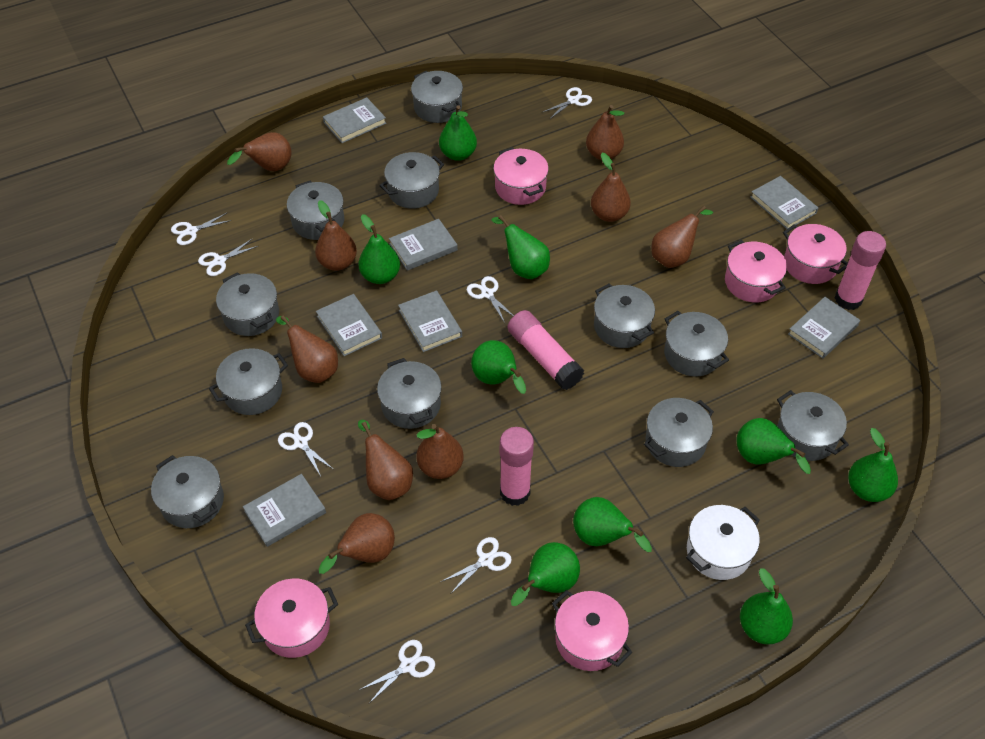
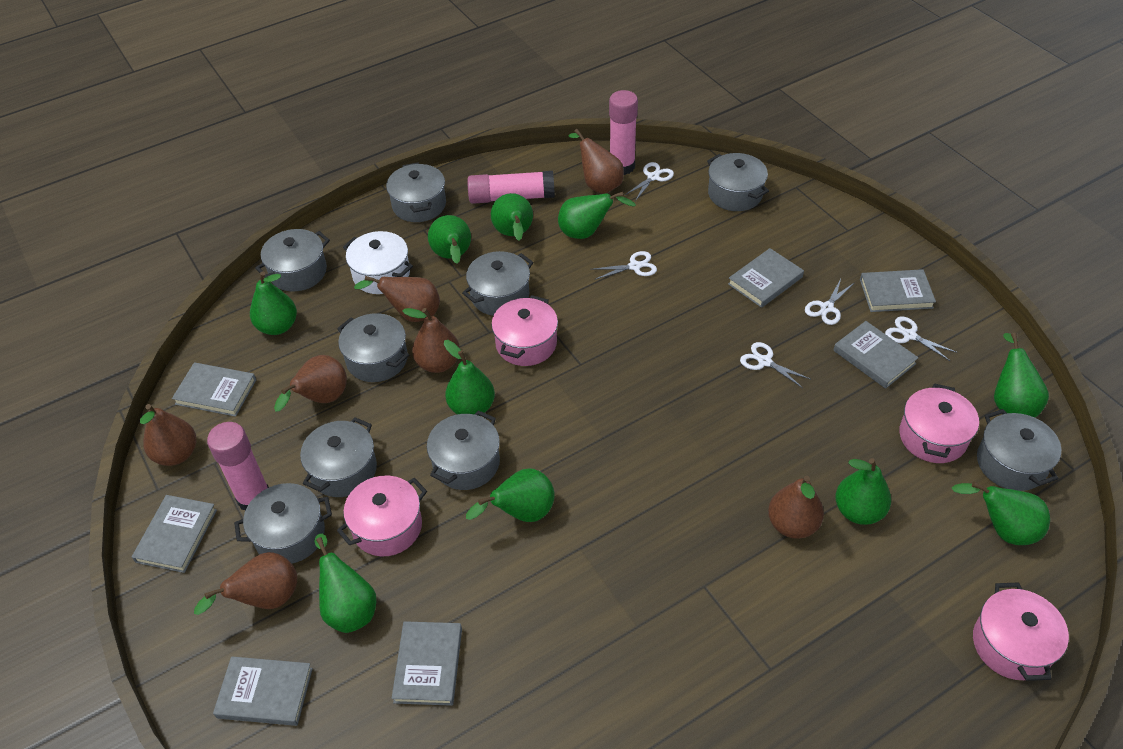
brown pear: 9 -> 7
green pear: 9 -> 10
grey pot: 11 -> 9
pink pot: 5 -> 4
white scissors: 7 -> 5

